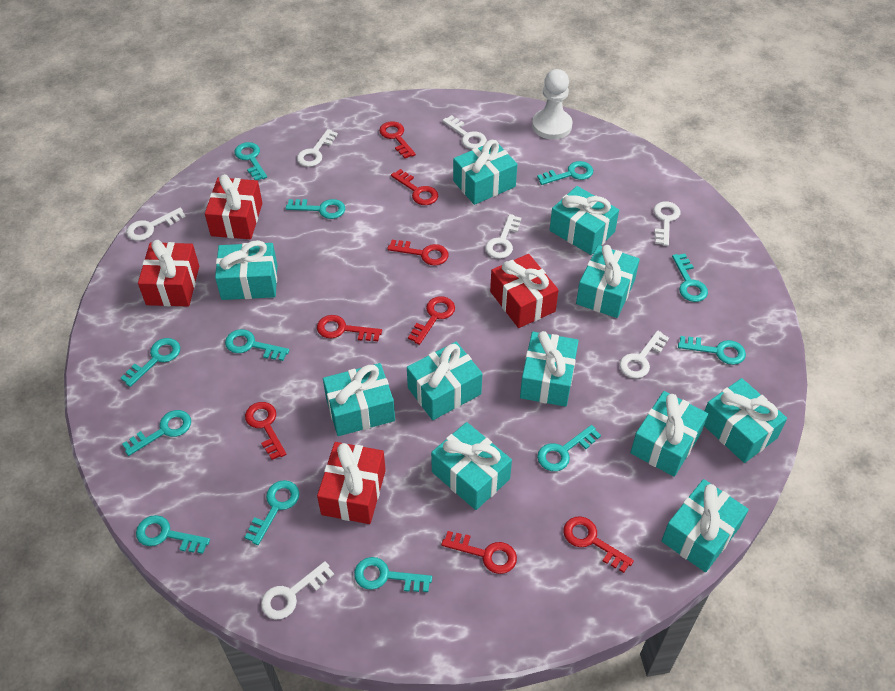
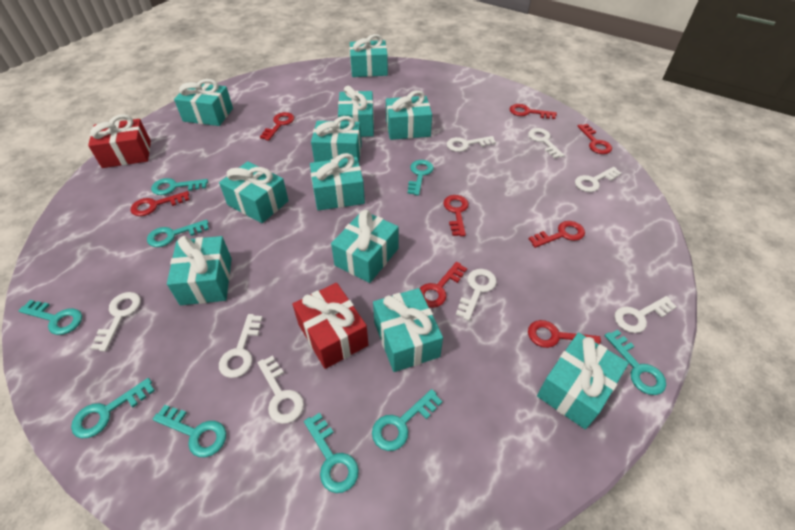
red gift: 4 -> 2
turquoise key: 12 -> 9
white key: 7 -> 8
white pawn: 1 -> 0

